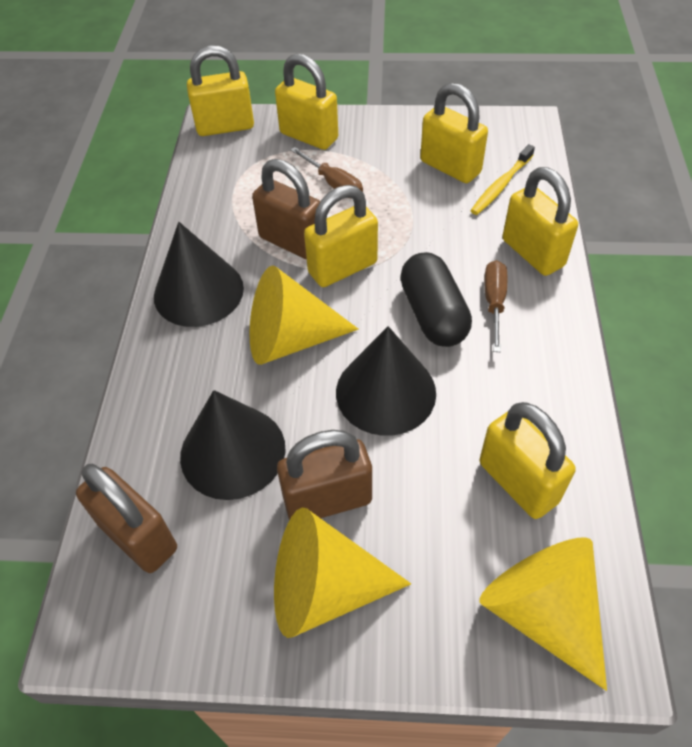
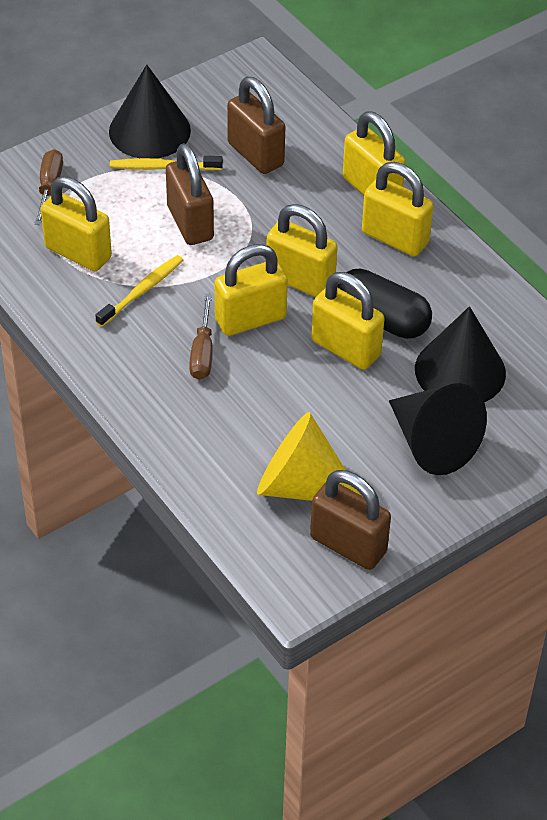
yellow cone: 3 -> 1
yellow toothbrush: 1 -> 2

